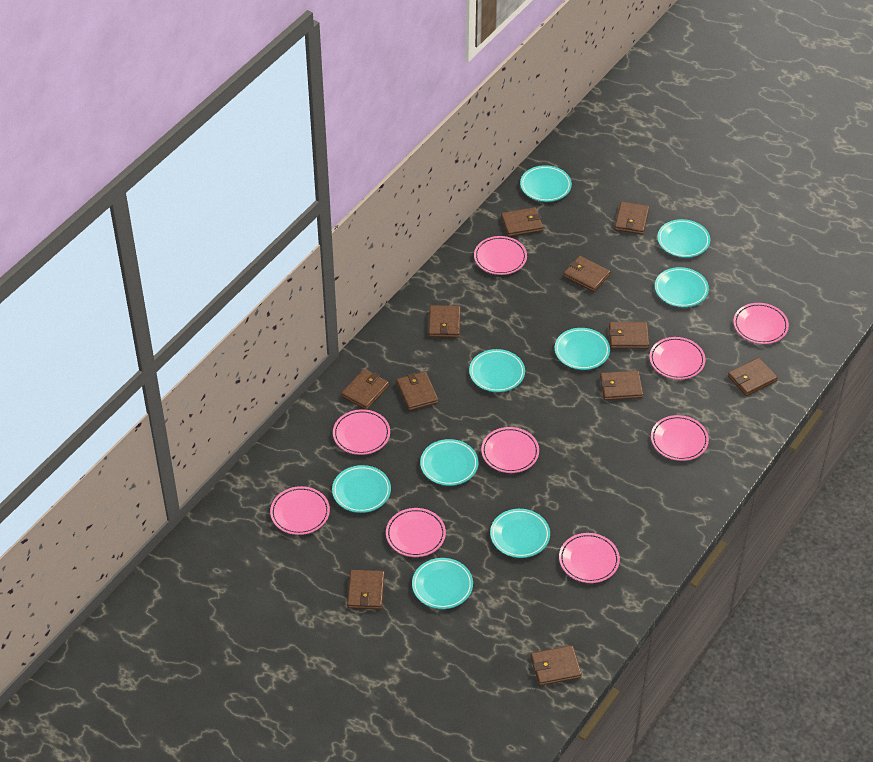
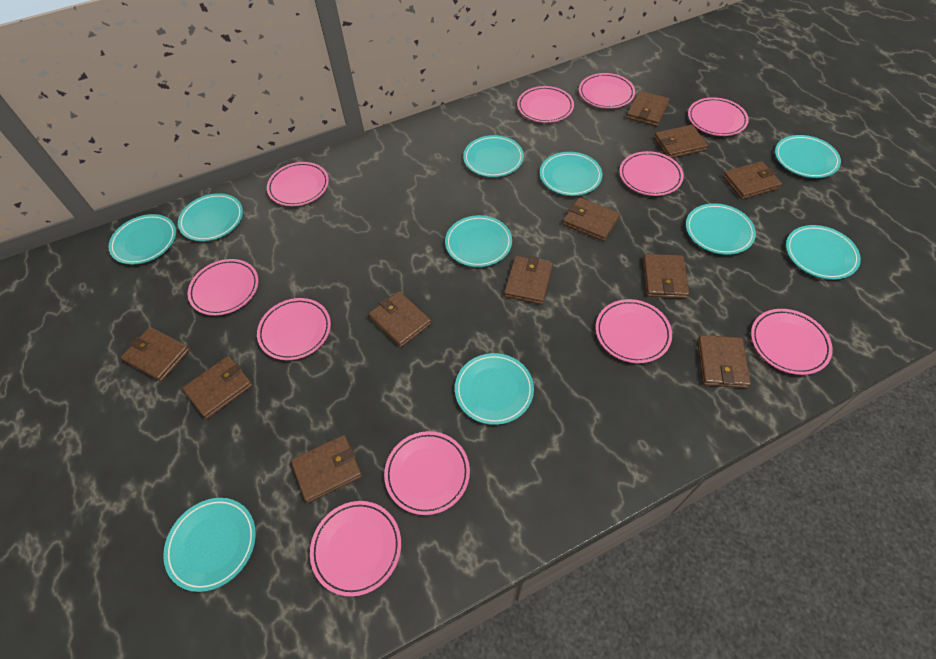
pink plate: 9 -> 11
turquoise plate: 9 -> 10

